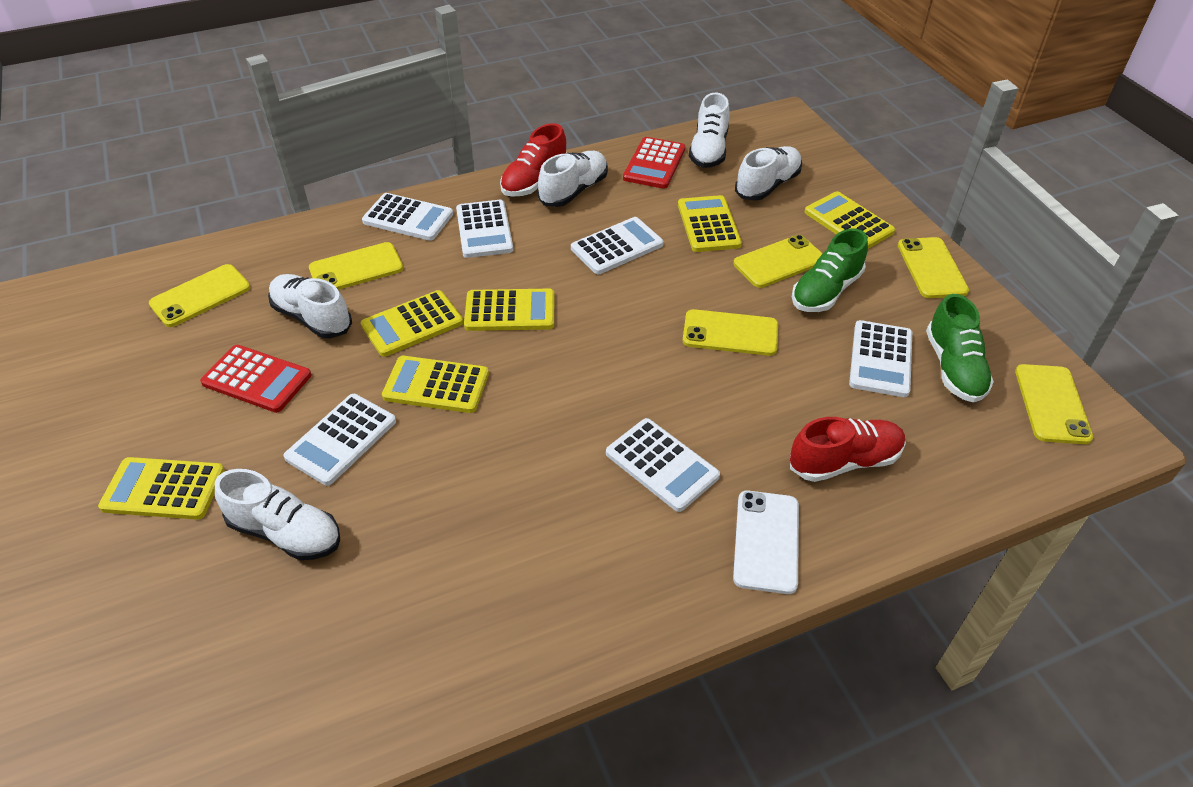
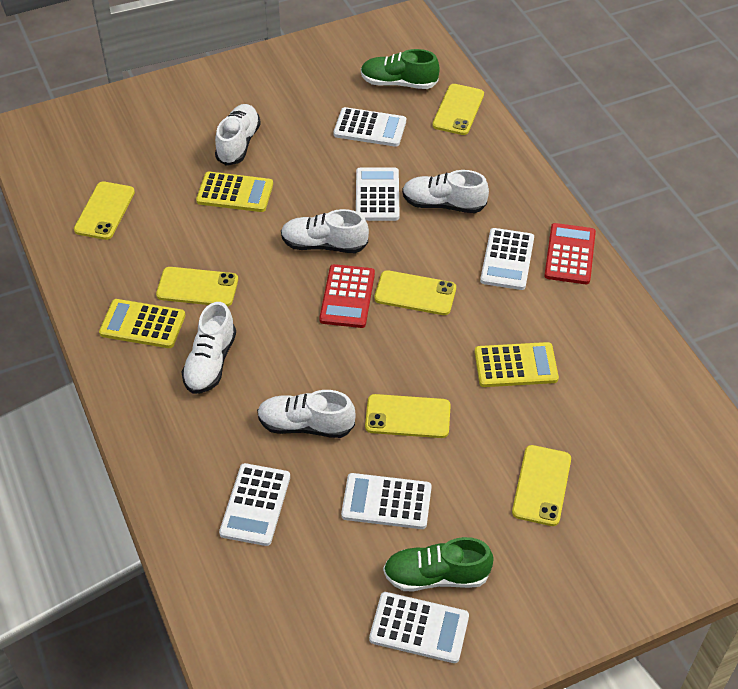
red shoe: 2 -> 0
white phone: 1 -> 0
yellow calculator: 6 -> 3

